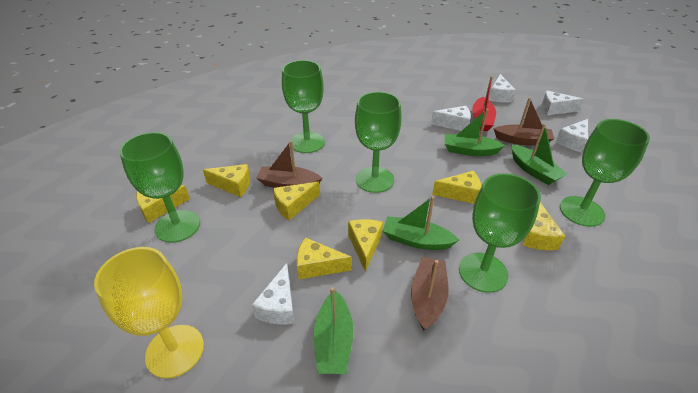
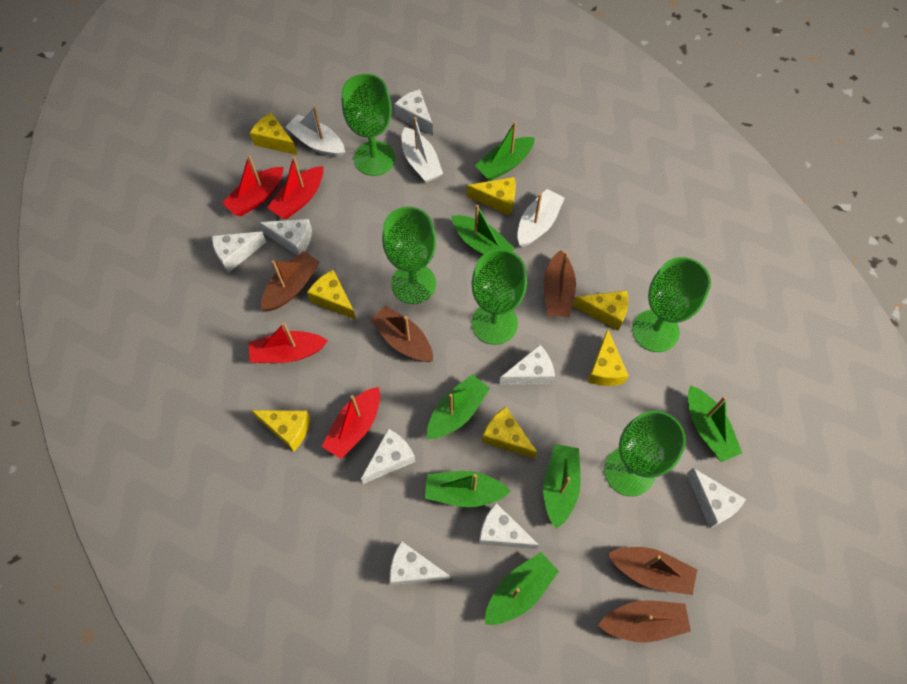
brown boat: 3 -> 5
green boat: 4 -> 7
red boat: 1 -> 4
white boat: 0 -> 3
white cheese: 5 -> 8
yellow goblet: 1 -> 0

